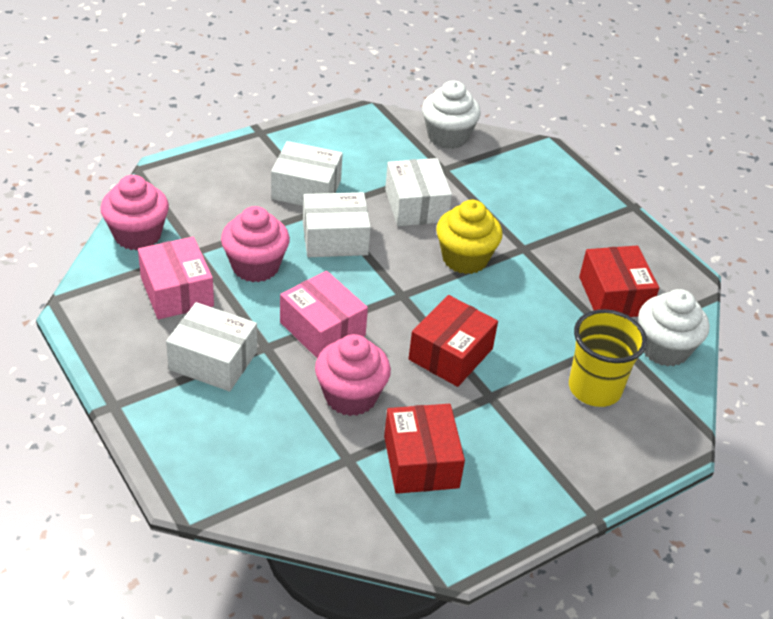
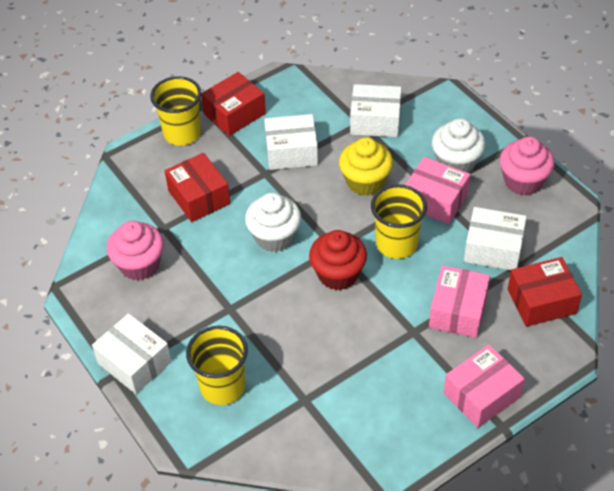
pink box: 2 -> 3
pink cupcake: 3 -> 2
red cupcake: 0 -> 1
yellow cup: 1 -> 3

